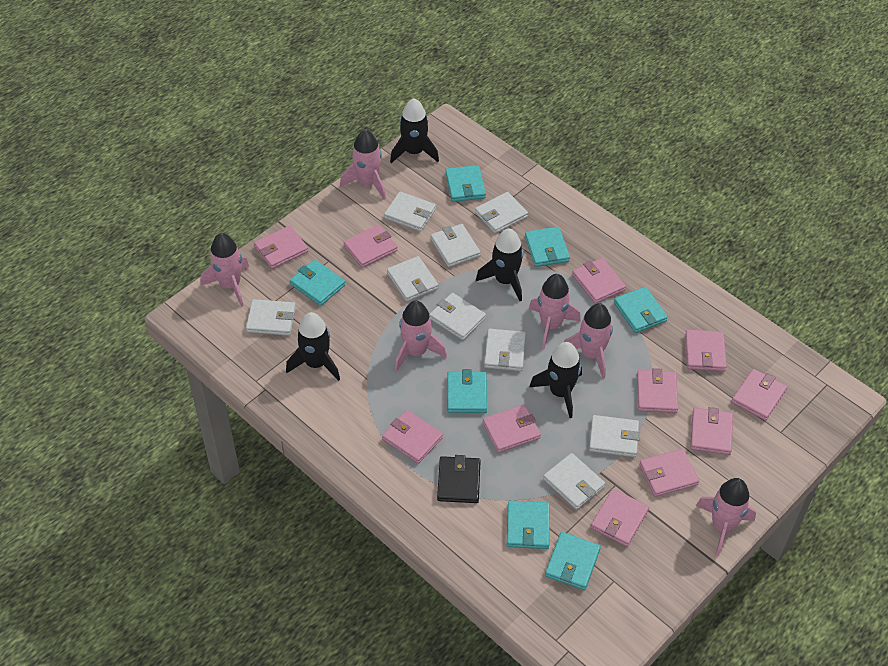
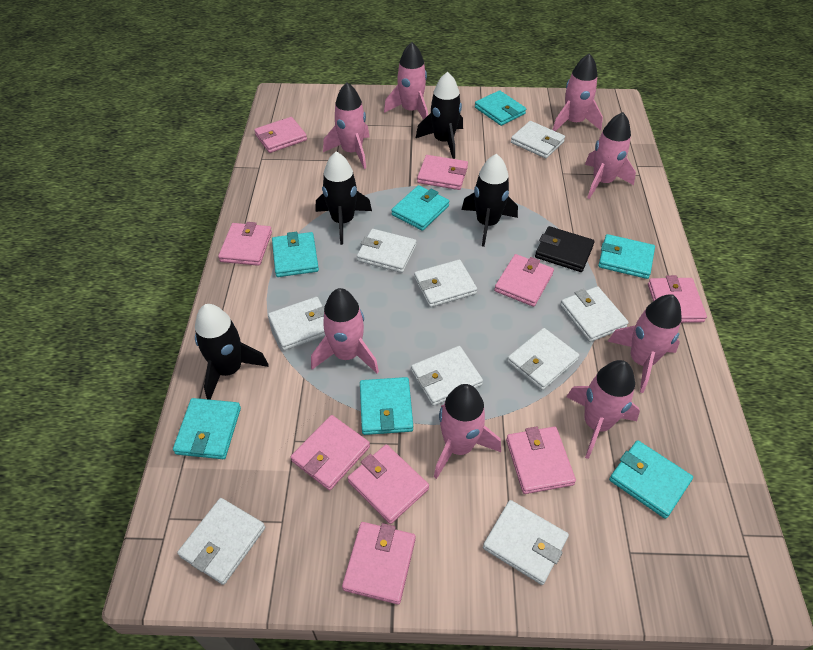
pink rocket: 6 -> 8
pink wallet: 11 -> 9

